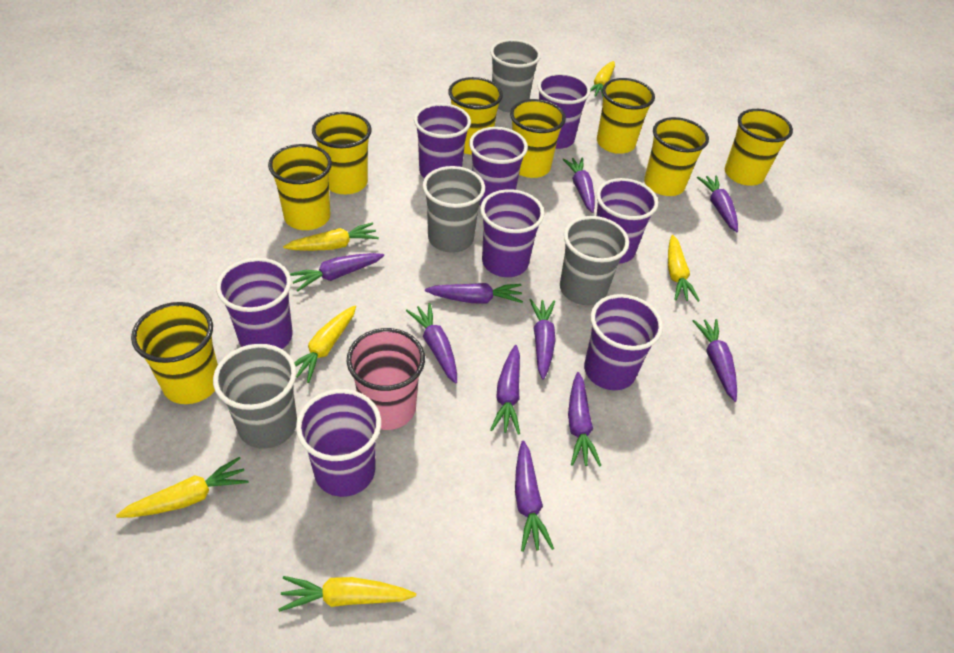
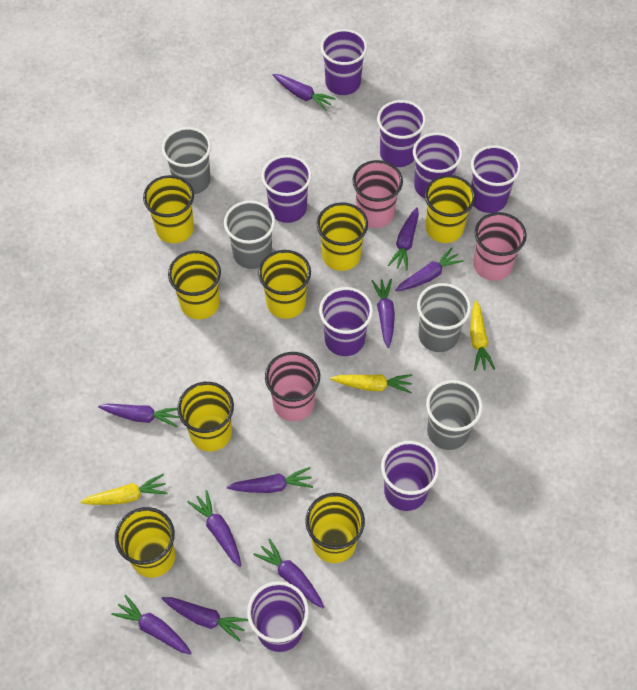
pink cup: 1 -> 3
yellow carrot: 6 -> 3

